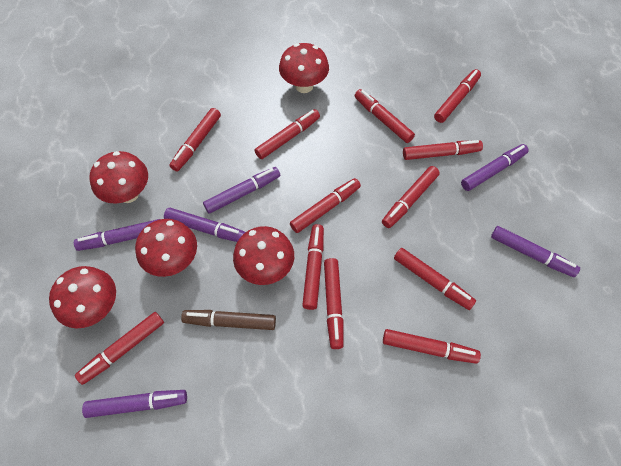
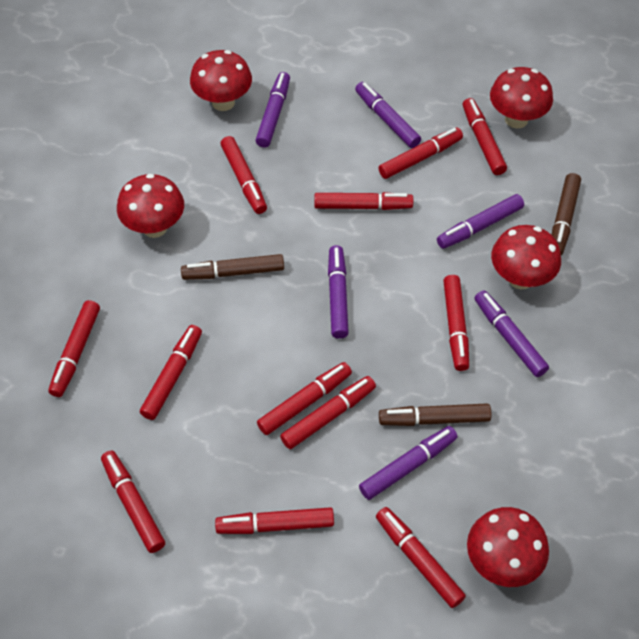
brown marker: 1 -> 3

